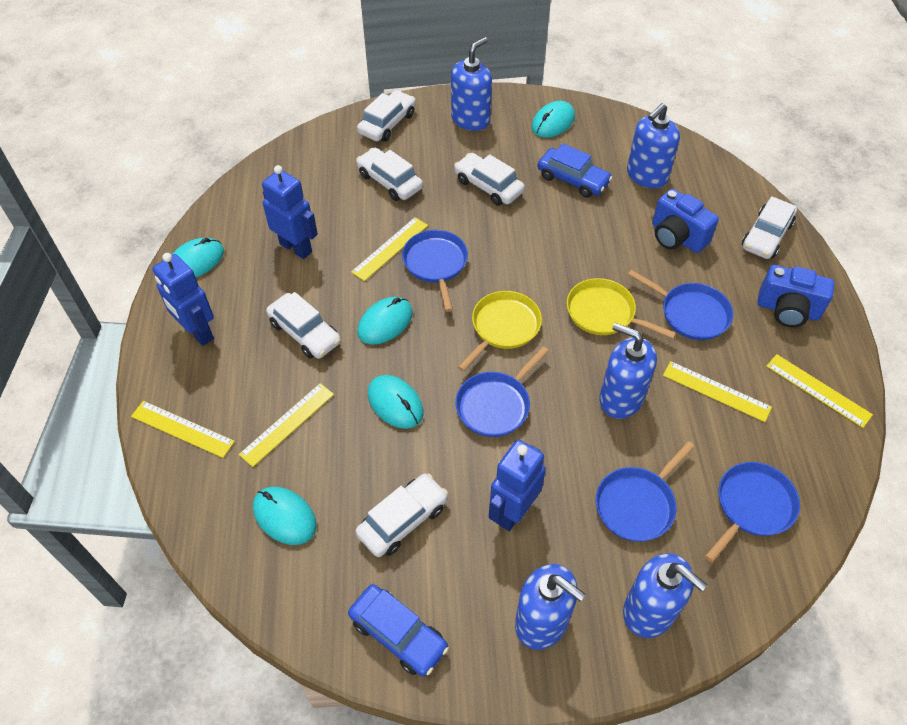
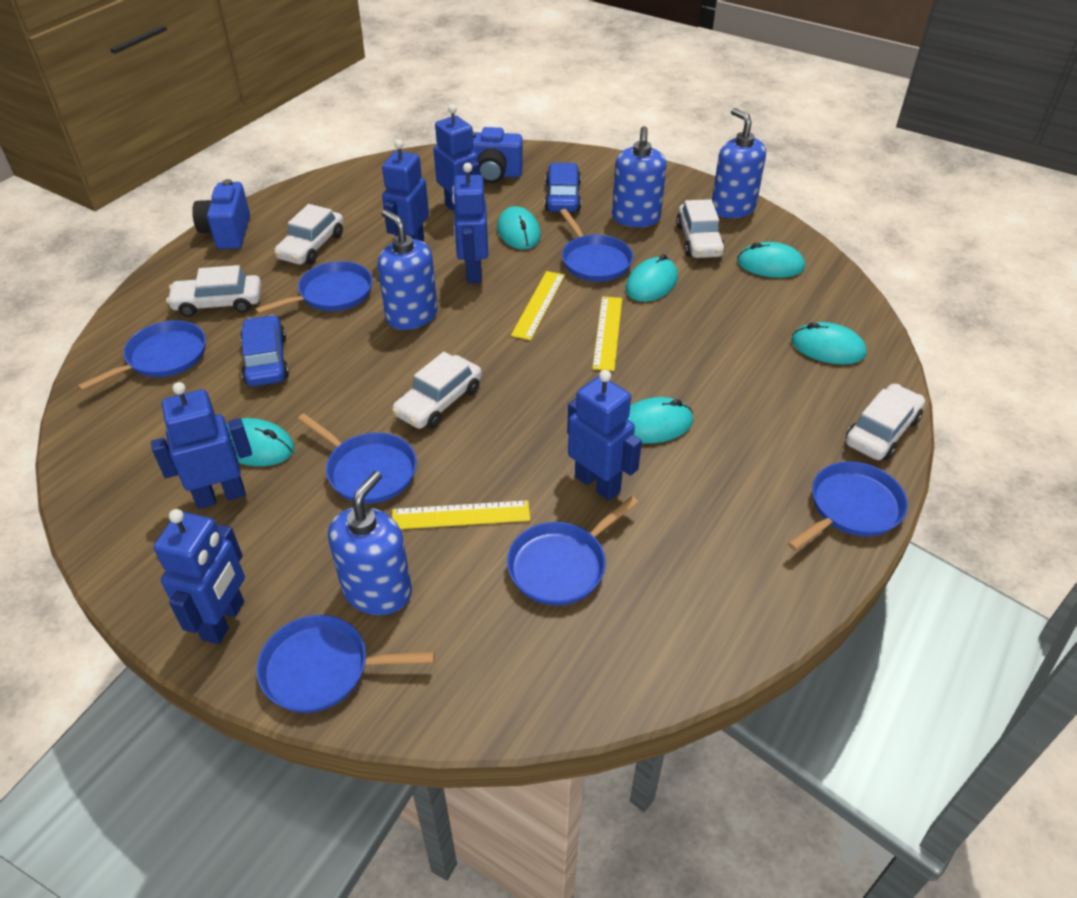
blue pan: 5 -> 7
blue robot: 3 -> 6
blue soap dispenser: 5 -> 4
turquoise mouse: 5 -> 6
white car: 6 -> 5
yellow pan: 2 -> 0
yellow ruler: 5 -> 3

